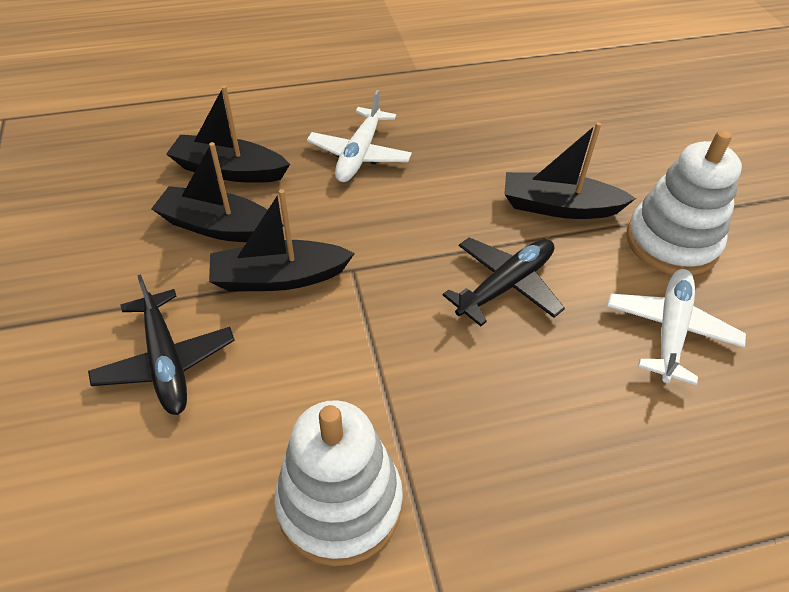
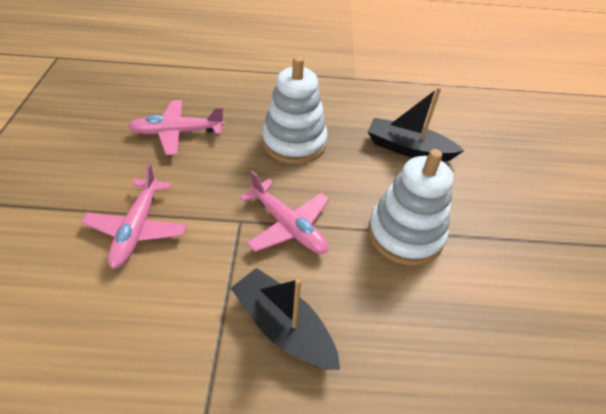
black boat: 4 -> 2
black plane: 2 -> 0
pink plane: 0 -> 3
white plane: 2 -> 0

